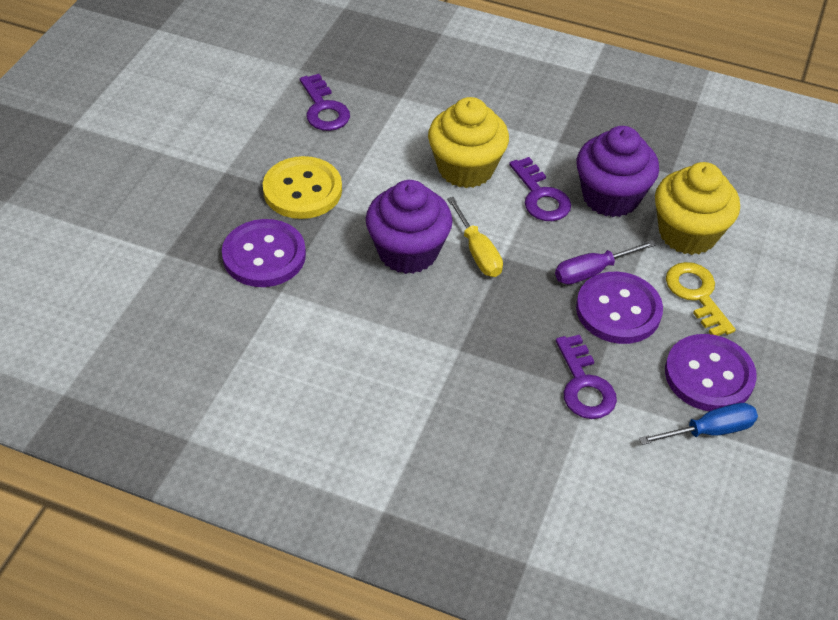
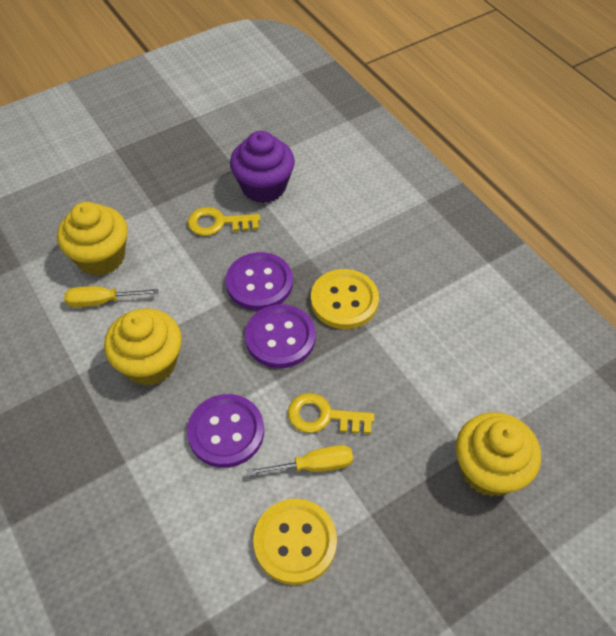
blue screwdriver: 1 -> 0
purple cupcake: 2 -> 1
purple key: 3 -> 0
purple screwdriver: 1 -> 0
yellow button: 1 -> 2
yellow cupcake: 2 -> 3
yellow key: 1 -> 2
yellow screwdriver: 1 -> 2

